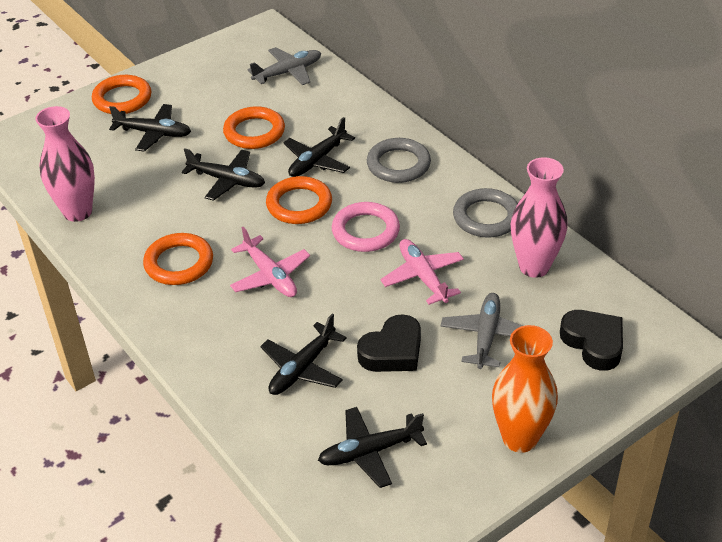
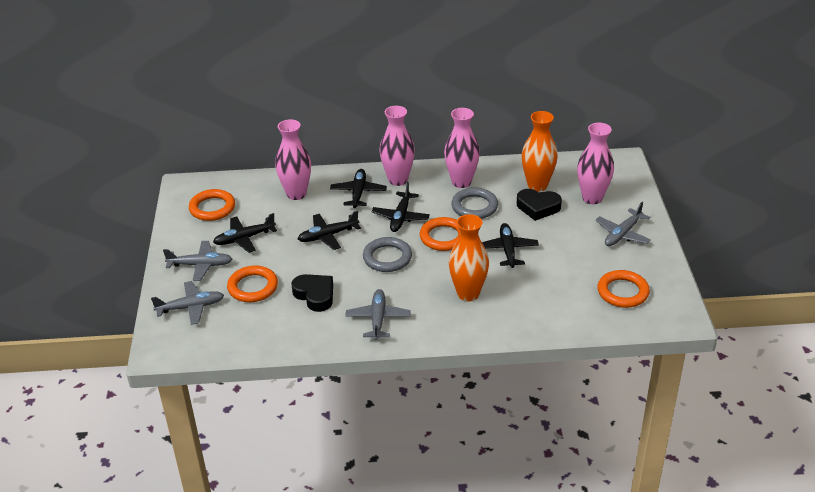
grey plane: 2 -> 4
orange vase: 1 -> 2
pink plane: 2 -> 0
pink ring: 1 -> 0
pink vase: 2 -> 4

